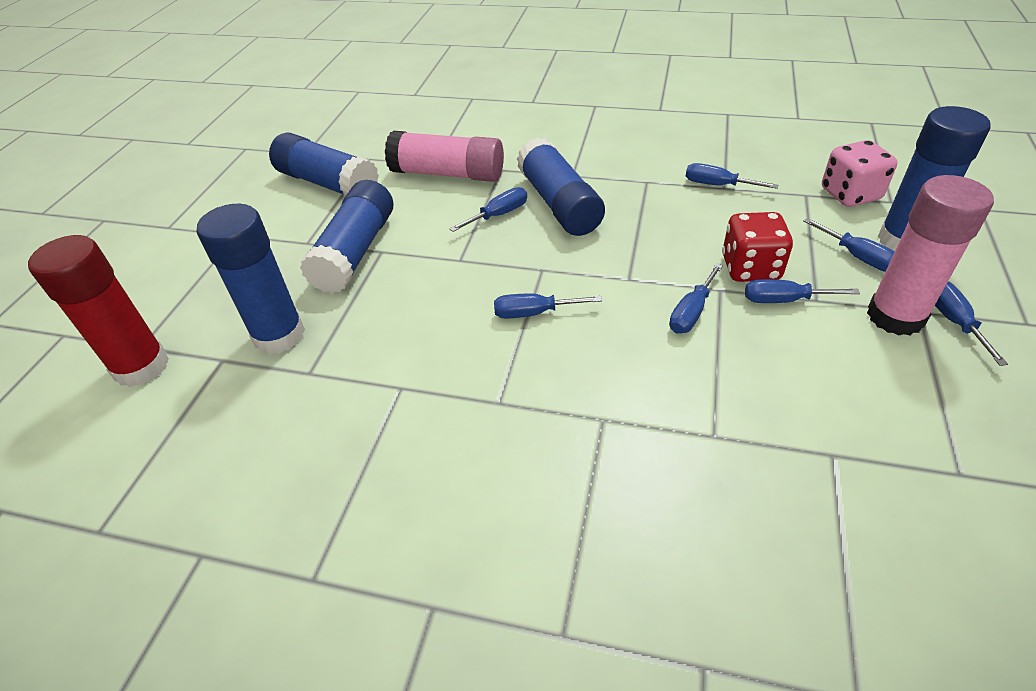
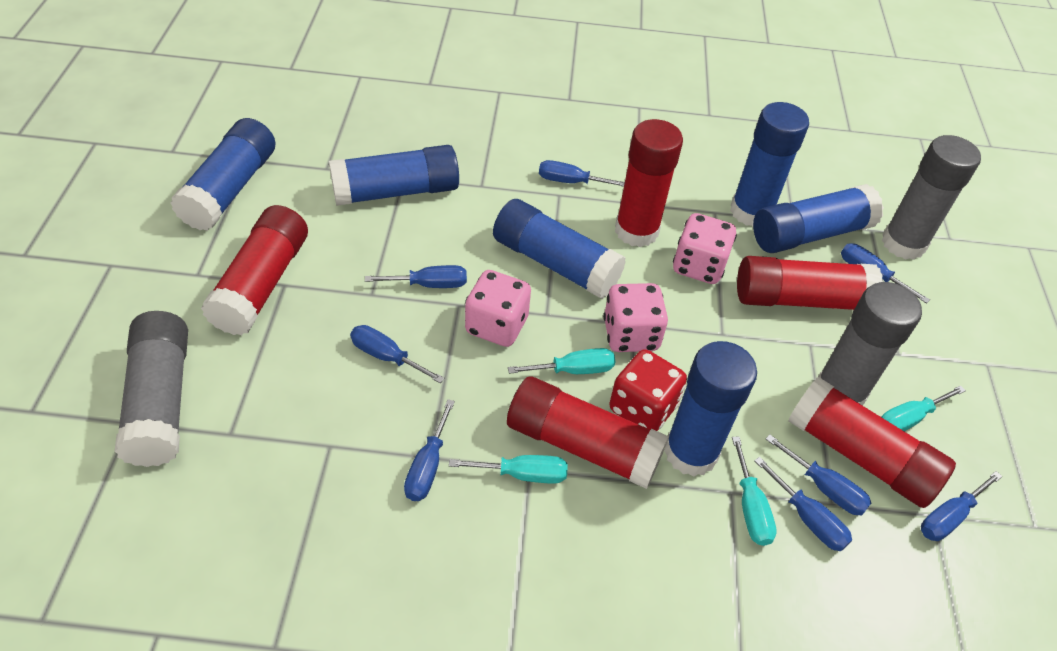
blue glue stick: 5 -> 6
blue screwdriver: 7 -> 8
grey glue stick: 0 -> 3
pink dice: 1 -> 3
pink glue stick: 2 -> 0
red glue stick: 1 -> 5
turquoise screwdriver: 0 -> 4

